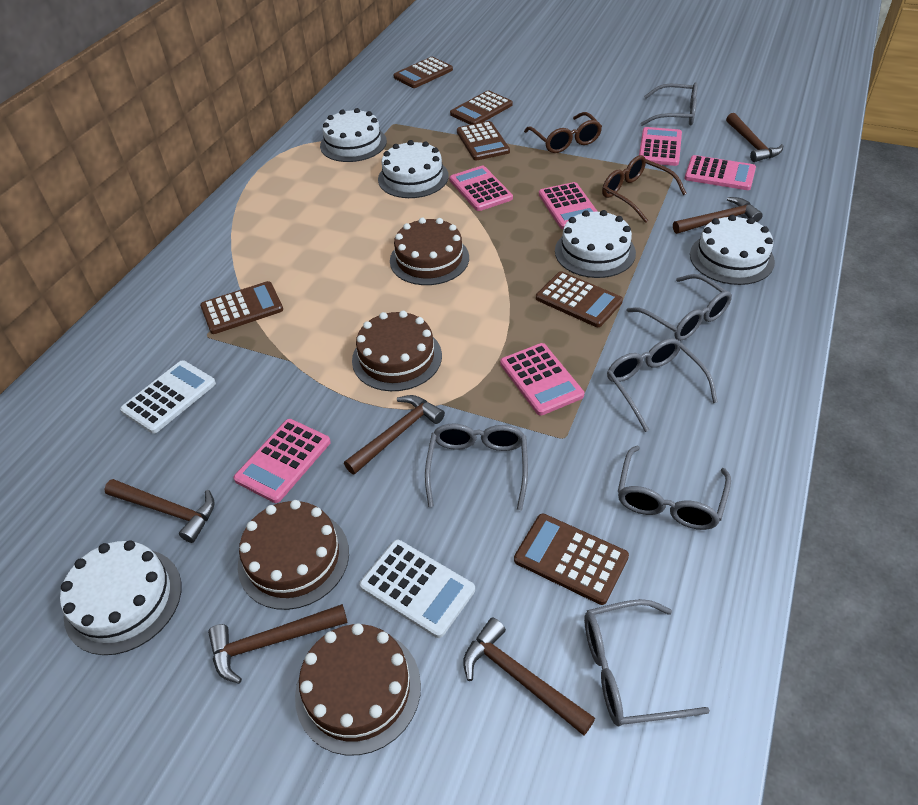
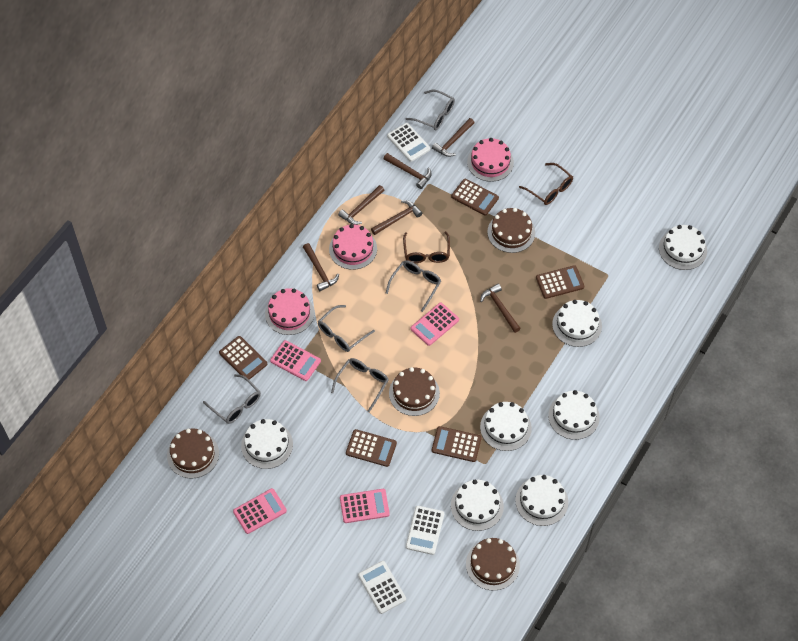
brown calculator: 6 -> 5
grey glasses: 6 -> 5
pink cake: 0 -> 3
pink calculator: 6 -> 4
white cake: 5 -> 7
white calculator: 2 -> 3

